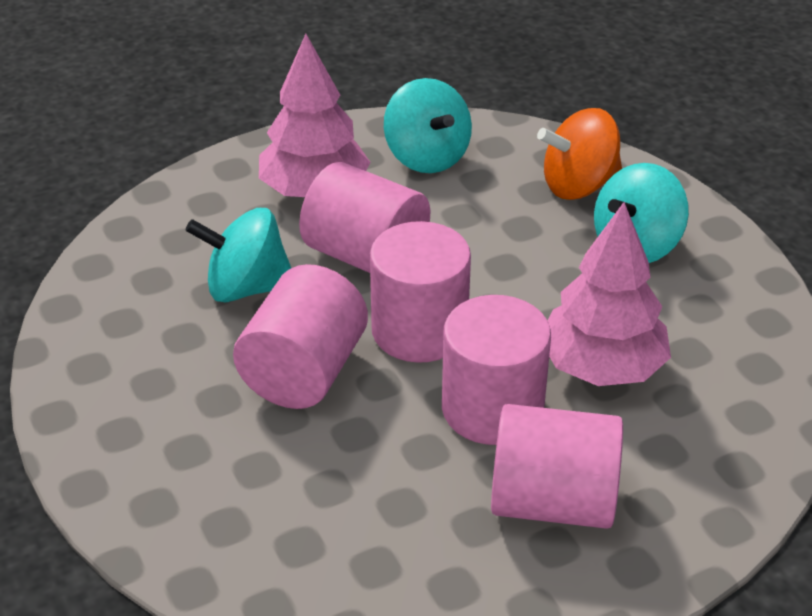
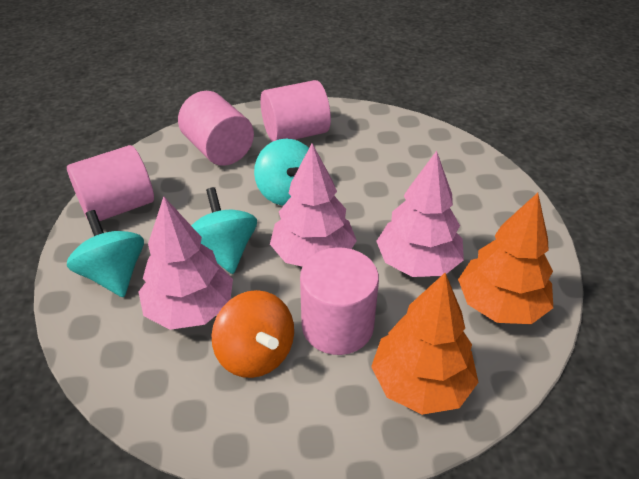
orange tree: 0 -> 2
pink cylinder: 5 -> 4
pink tree: 2 -> 3

